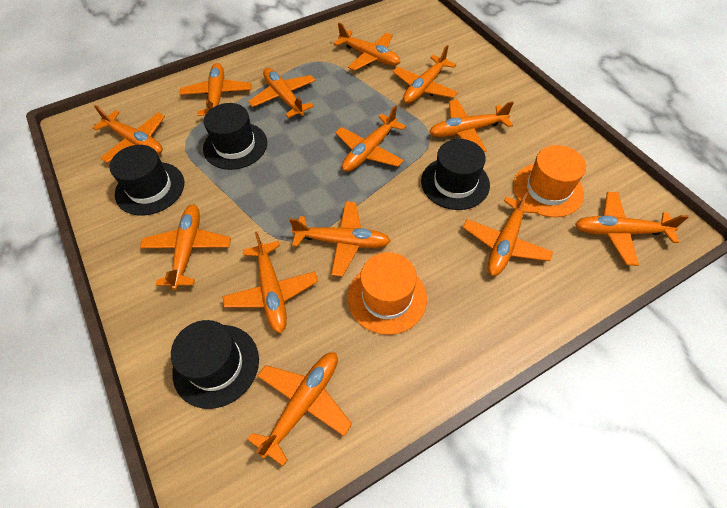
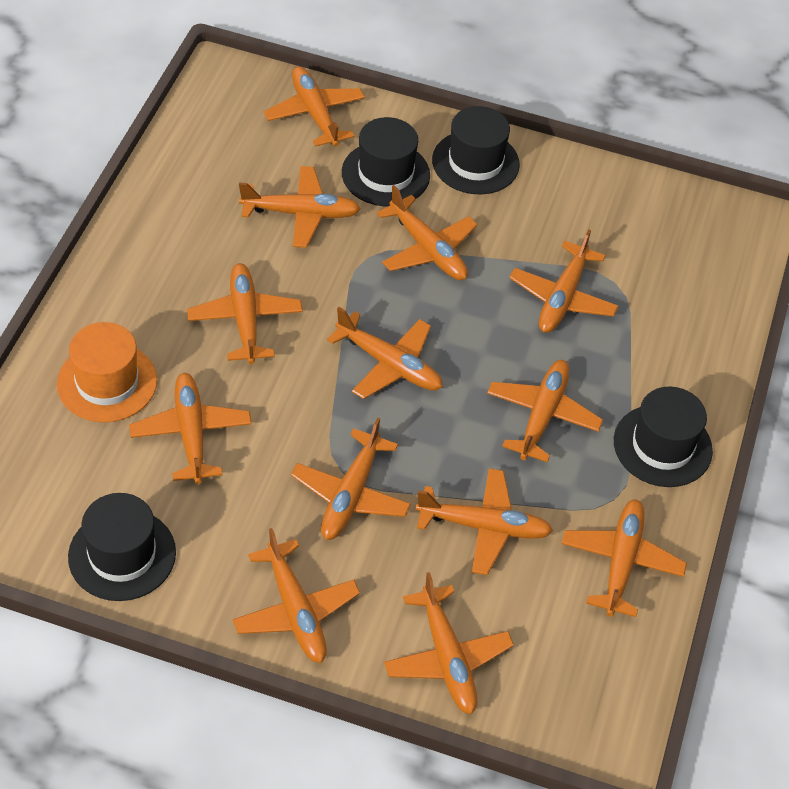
orange hat: 2 -> 1

